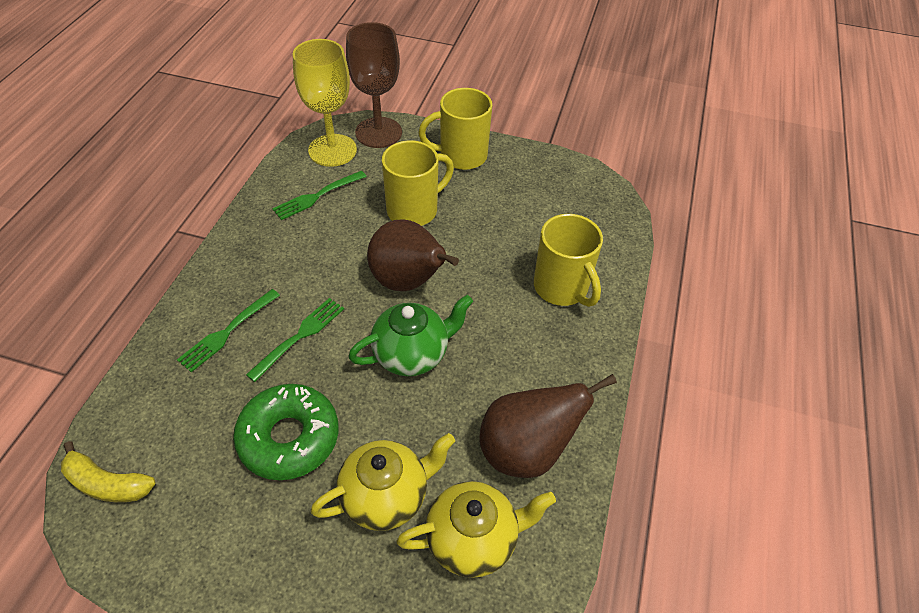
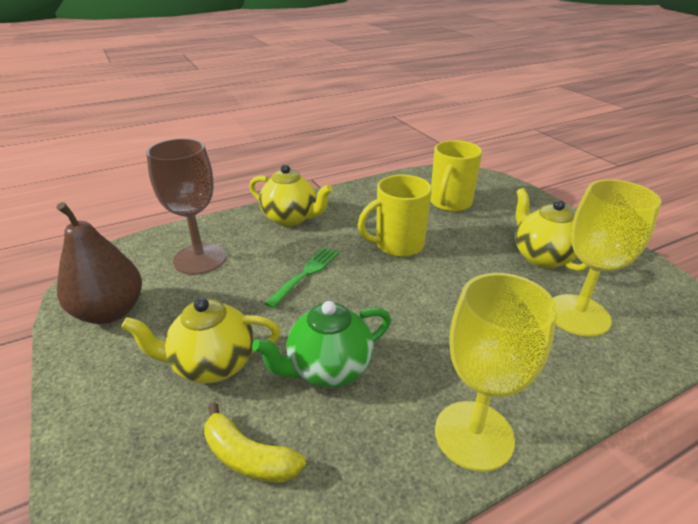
brown pear: 2 -> 1
green donut: 1 -> 0
green fork: 3 -> 1
yellow goblet: 1 -> 2
yellow mug: 3 -> 2
yellow teapot: 2 -> 3

